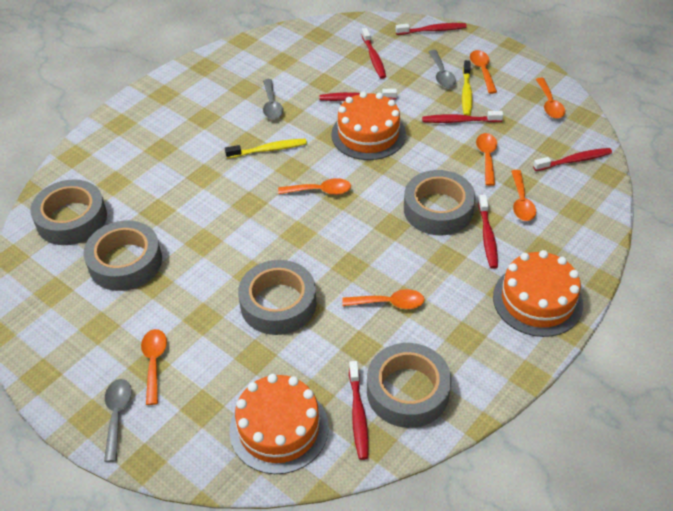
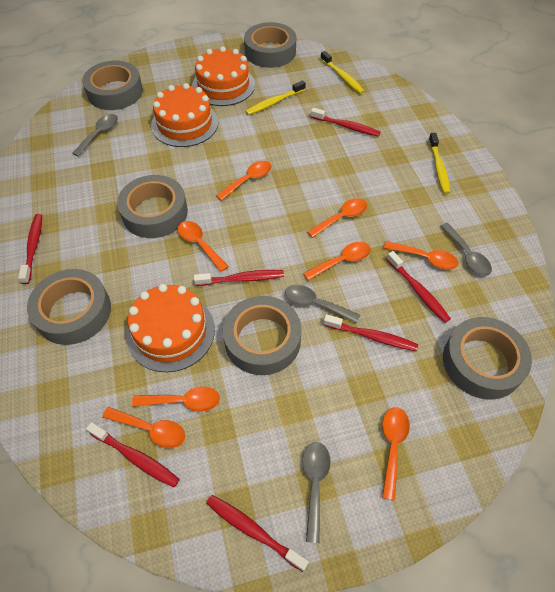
grey spoon: 3 -> 4
grey tape: 5 -> 6
orange spoon: 7 -> 8
yellow toothbrush: 2 -> 3

